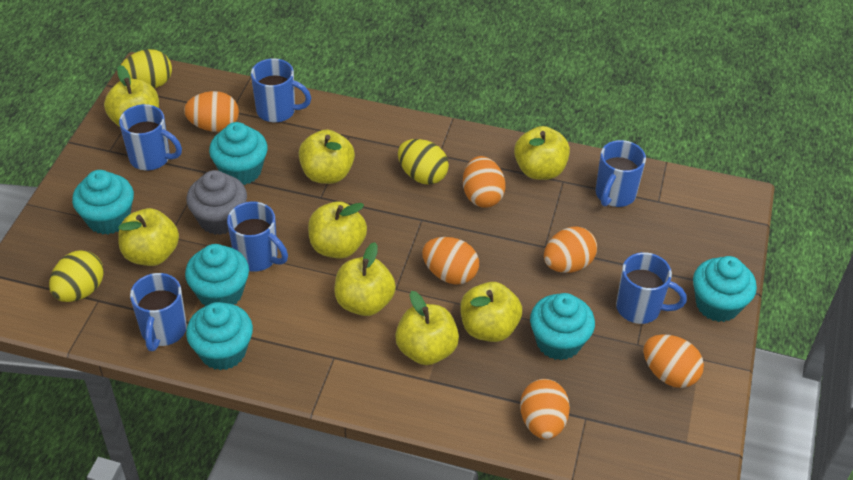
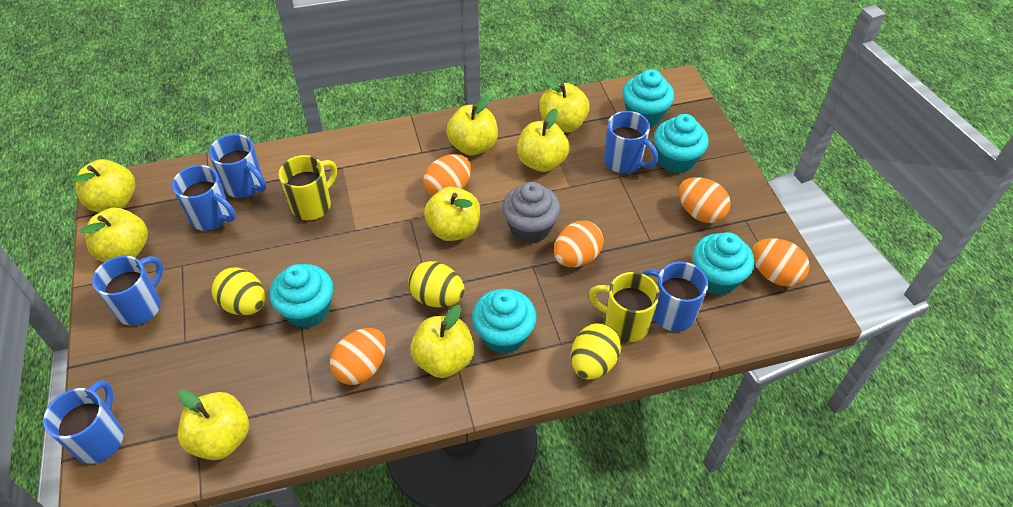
orange egg: 6 -> 5
turquoise cupcake: 6 -> 5
yellow mug: 0 -> 2

